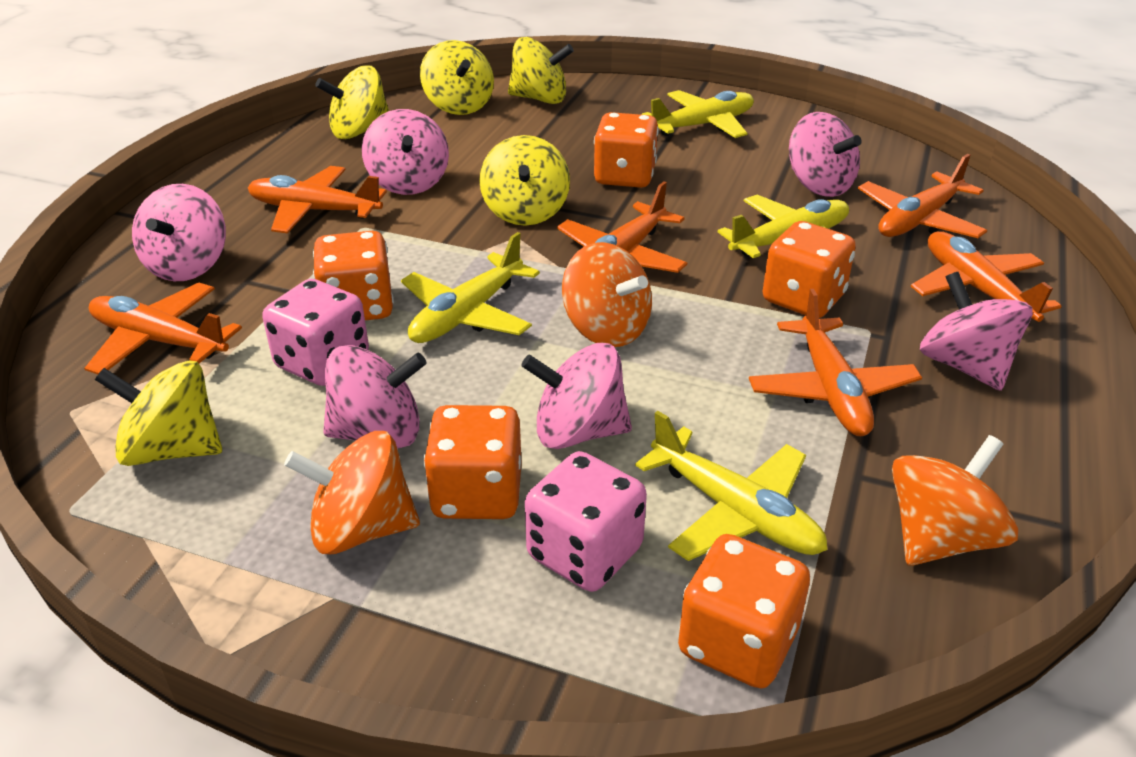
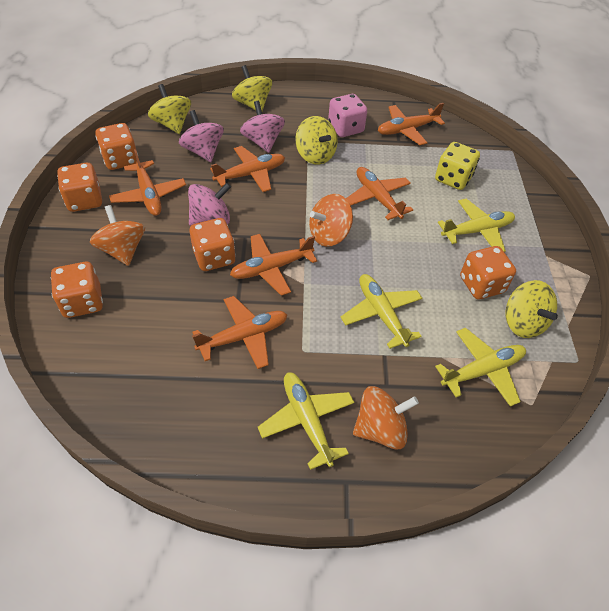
pink dice: 2 -> 1
pink spinning top: 6 -> 3
yellow dice: 0 -> 1
yellow spinning top: 5 -> 4

